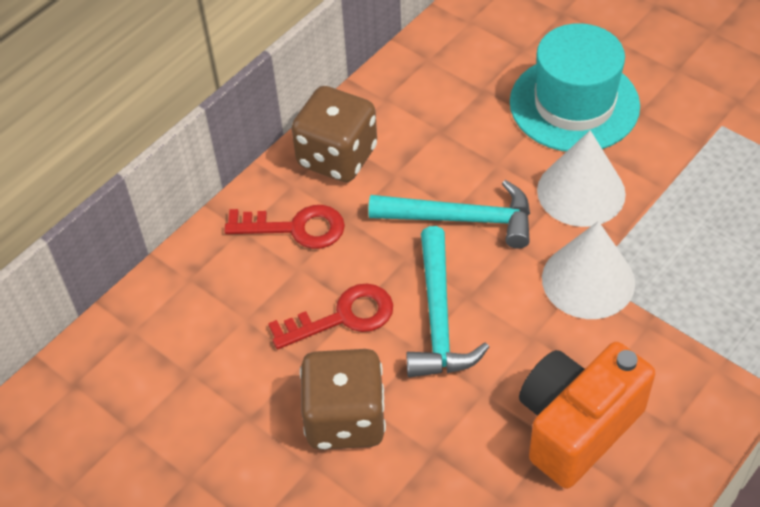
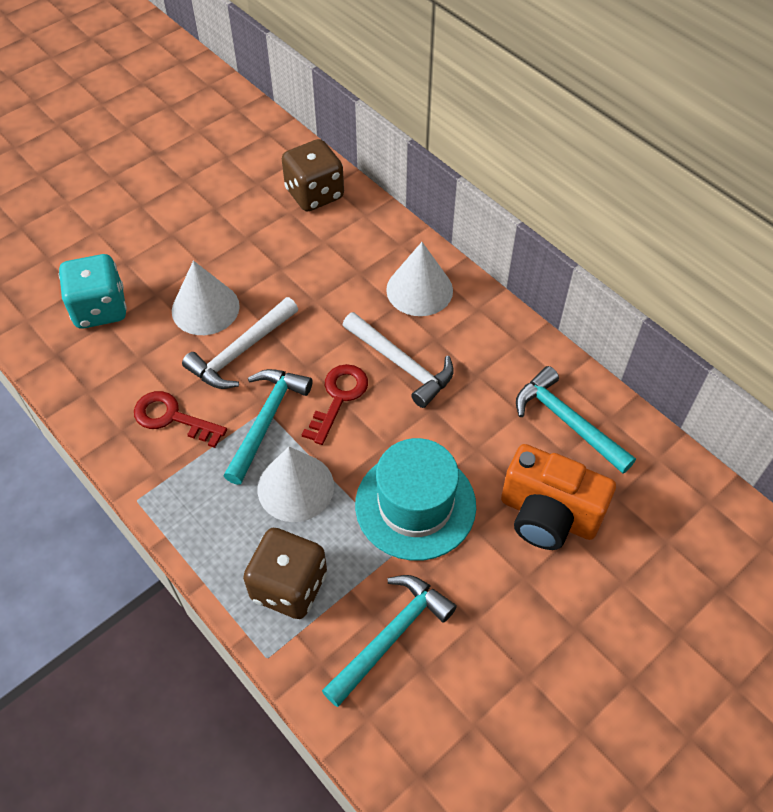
turquoise dice: 0 -> 1
turquoise hammer: 2 -> 3
white cone: 2 -> 3
white hammer: 0 -> 2

